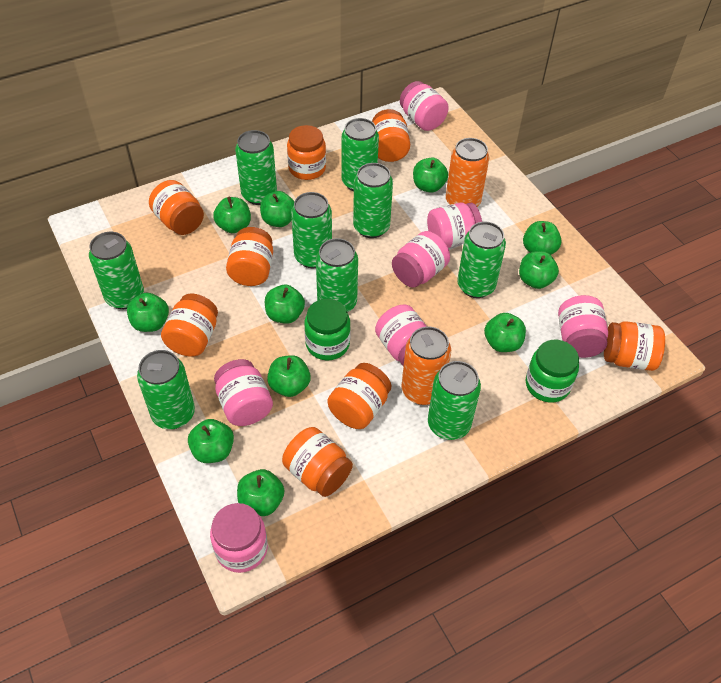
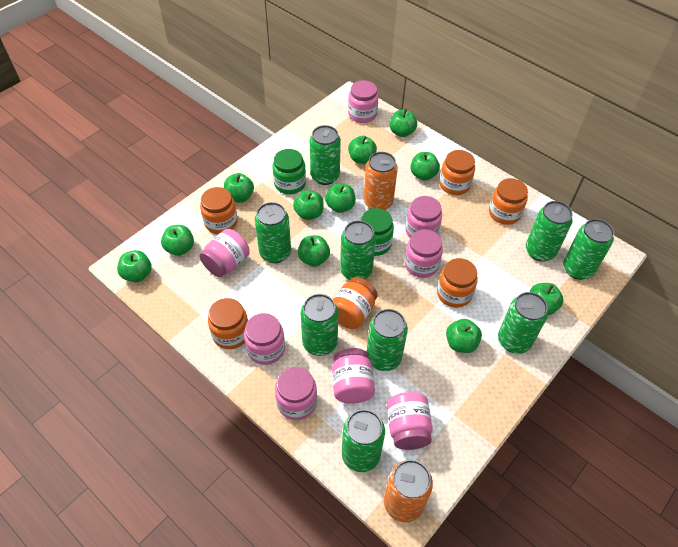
orange jar: 8 -> 6
pink jar: 7 -> 8

